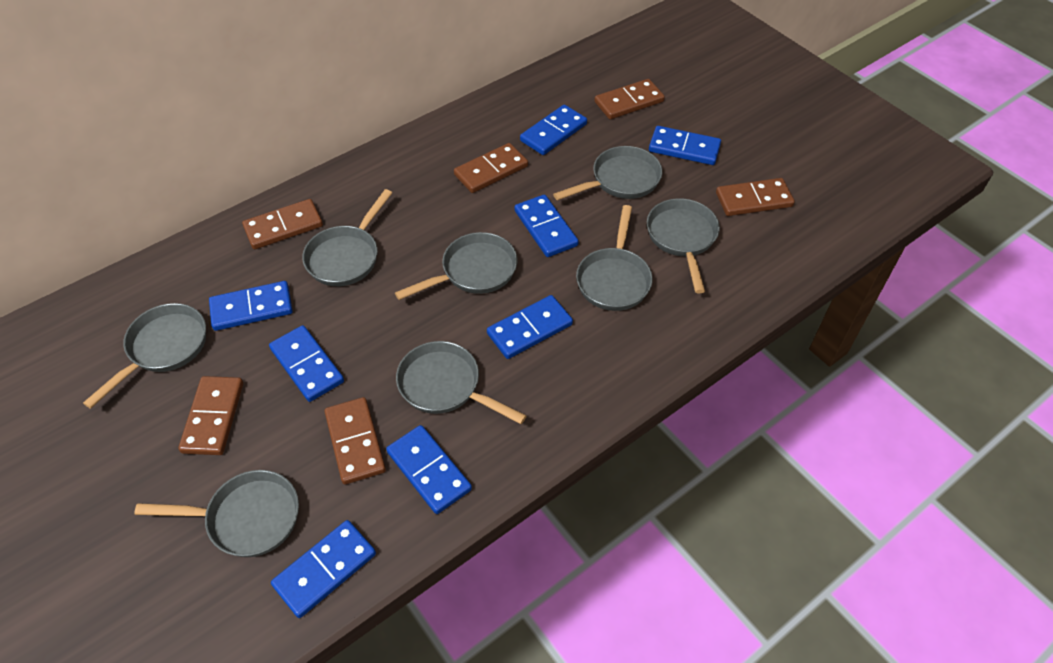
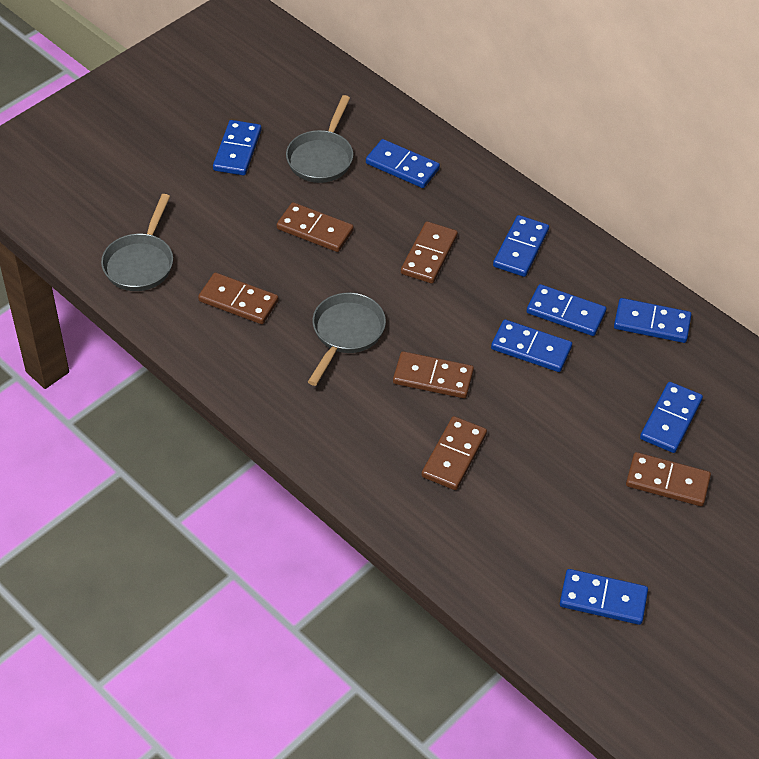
grey pan: 8 -> 3

